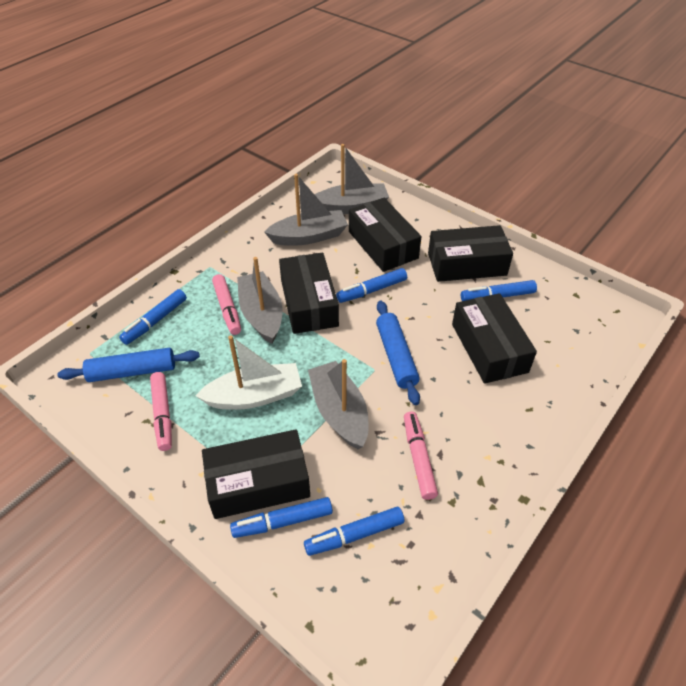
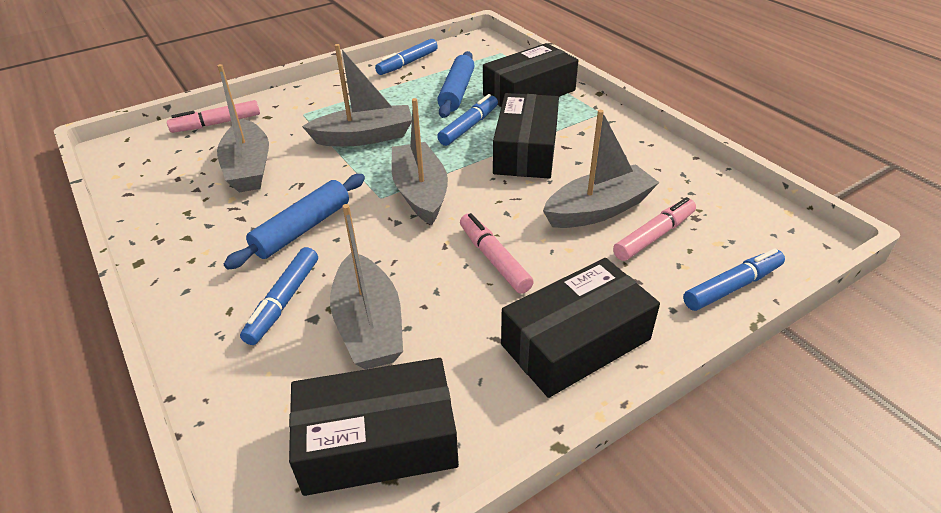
black box: 5 -> 4
blue marker: 5 -> 4
grey boat: 4 -> 5
white boat: 1 -> 0

